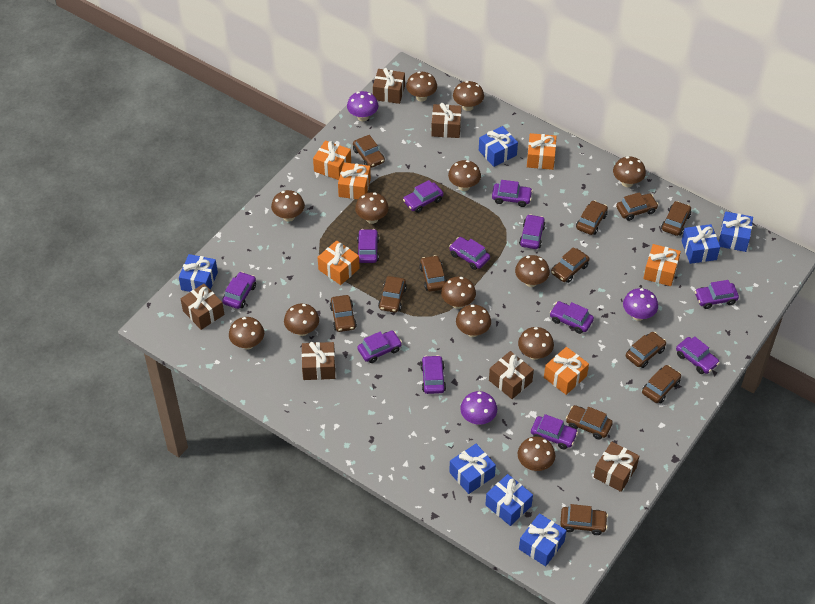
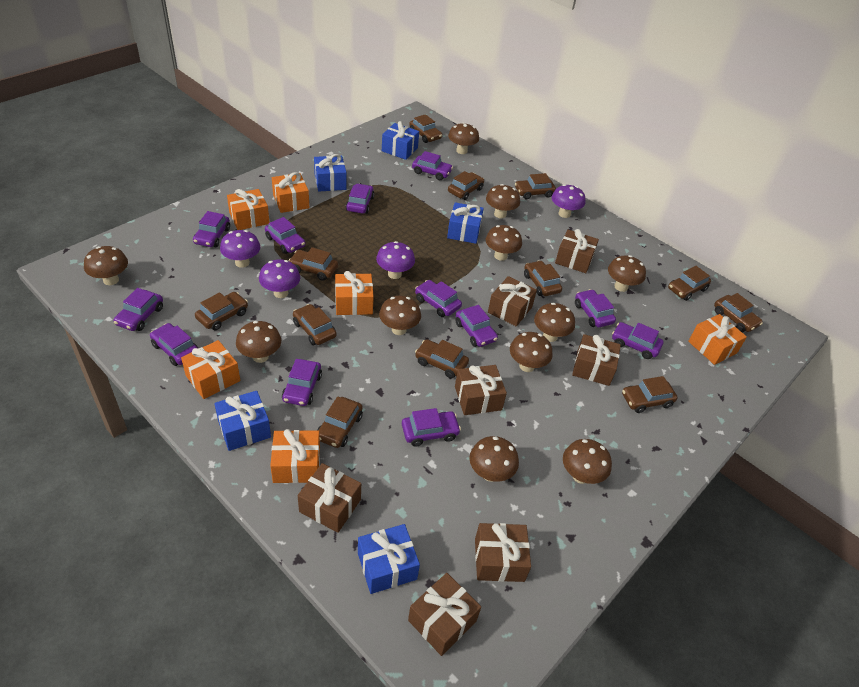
blue gift: 7 -> 5
brown gift: 6 -> 7
brown mushroom: 13 -> 11
purple mushroom: 3 -> 4

